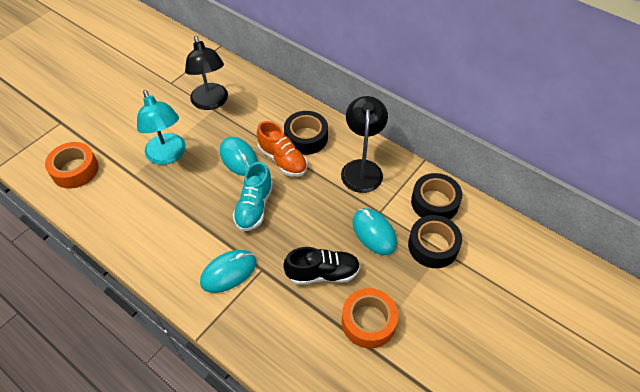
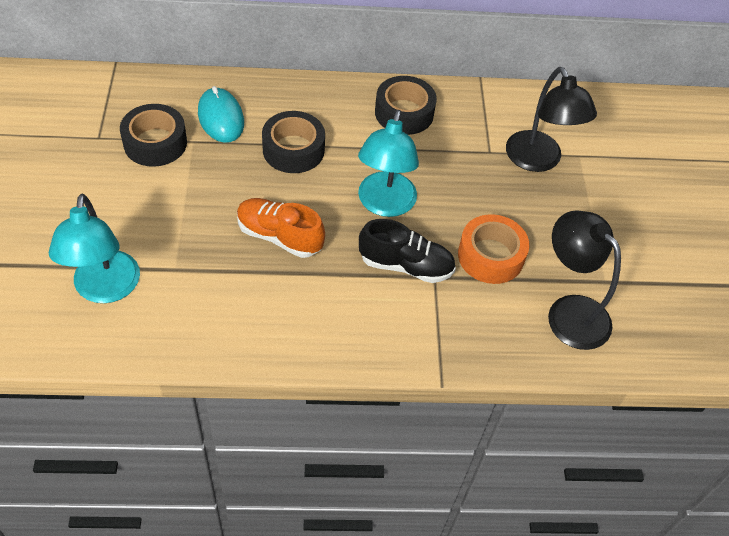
orange tape: 2 -> 1
turquoise lamp: 1 -> 2
turquoise mouse: 3 -> 1
turquoise shoe: 1 -> 0

